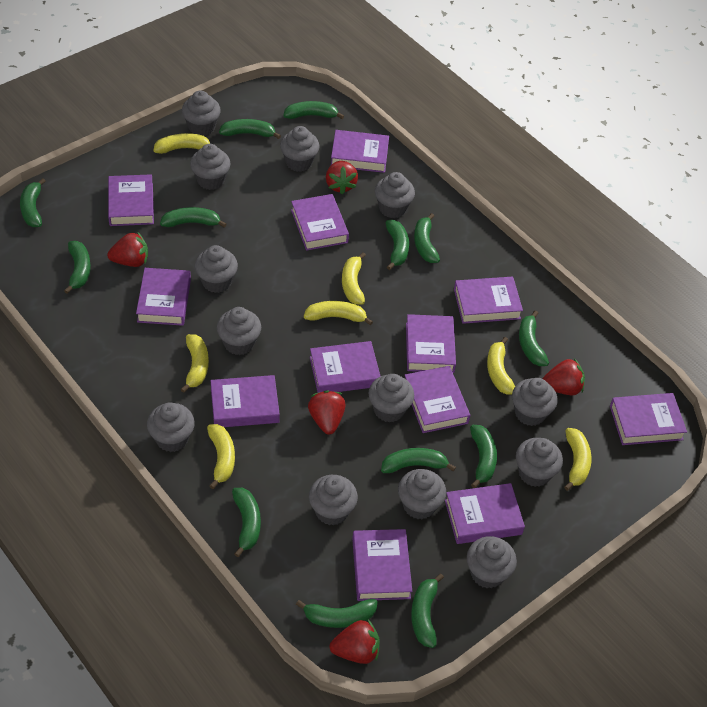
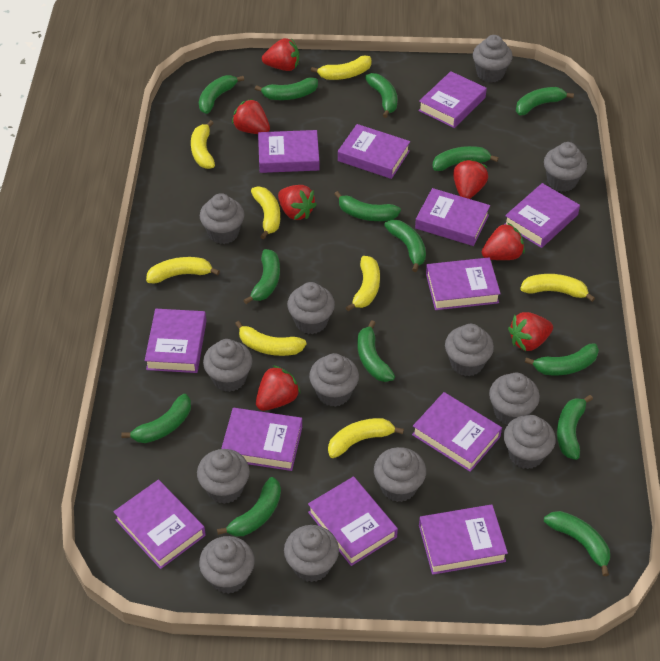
green banana: 13 -> 14
red strawberry: 5 -> 7
yellow banana: 7 -> 8

